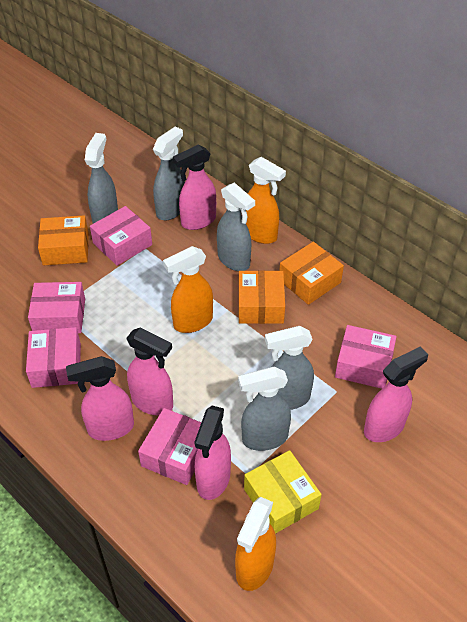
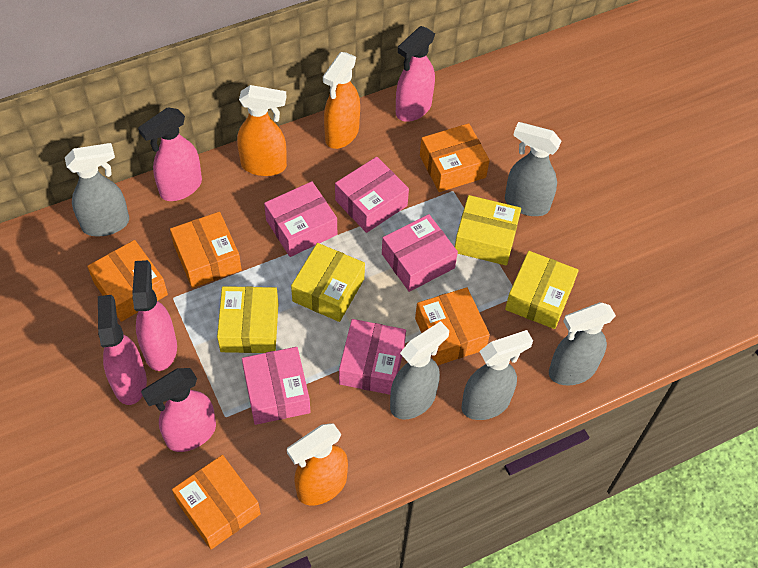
orange box: 3 -> 5
yellow box: 1 -> 4

